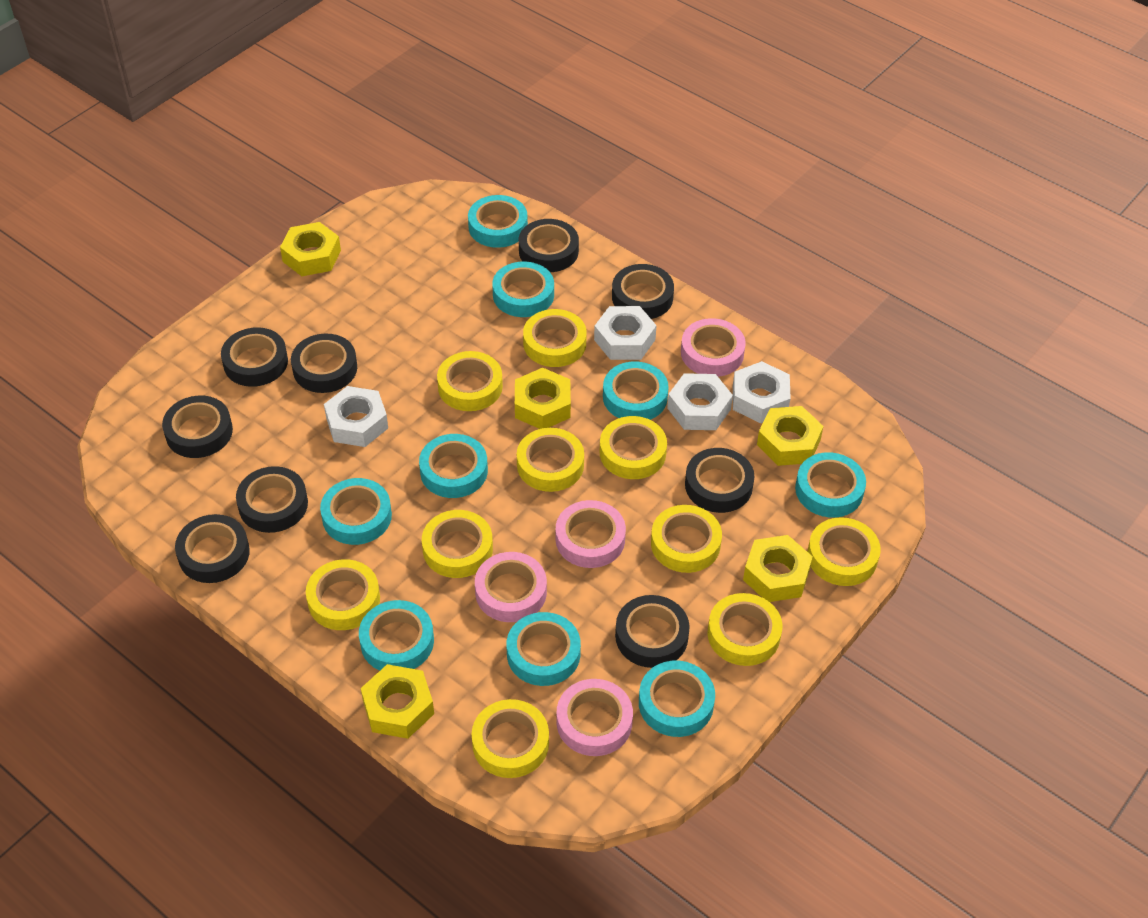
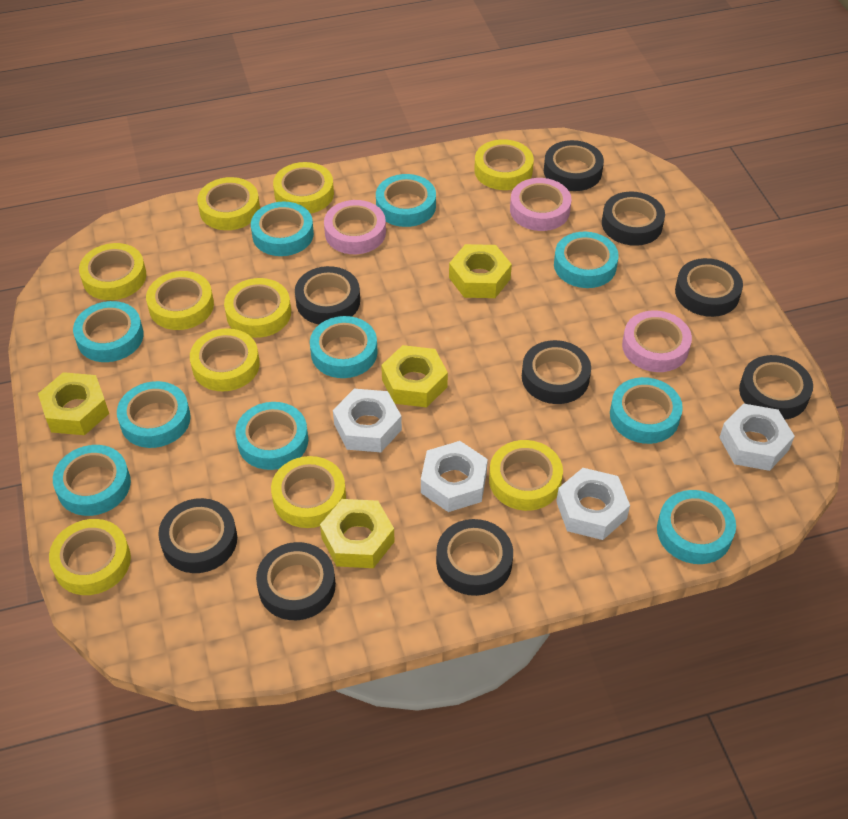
pink tape: 4 -> 3
turquoise tape: 9 -> 10
yellow nut: 5 -> 4

